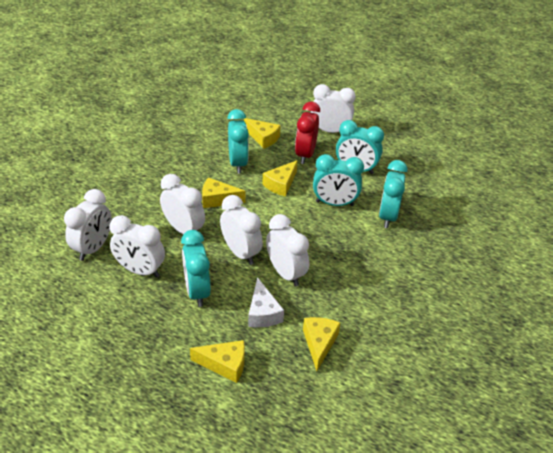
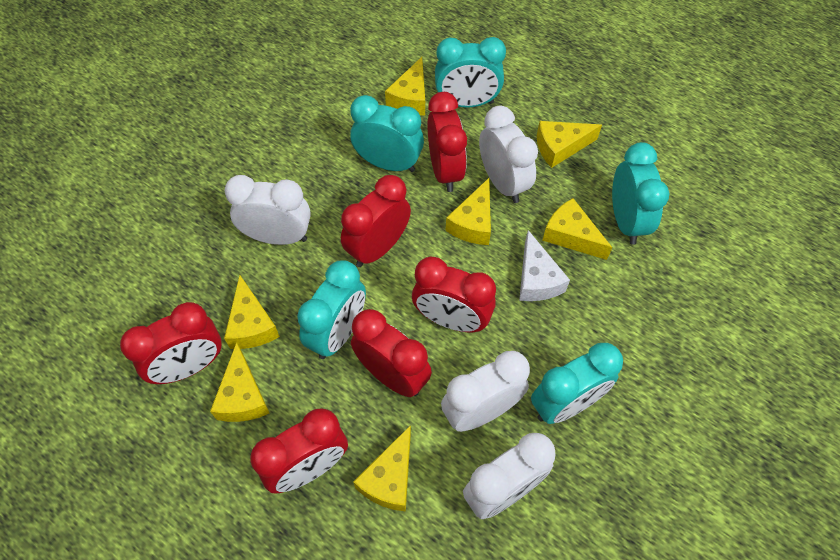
red clock: 1 -> 6
white clock: 6 -> 4
yellow cheese: 5 -> 7

